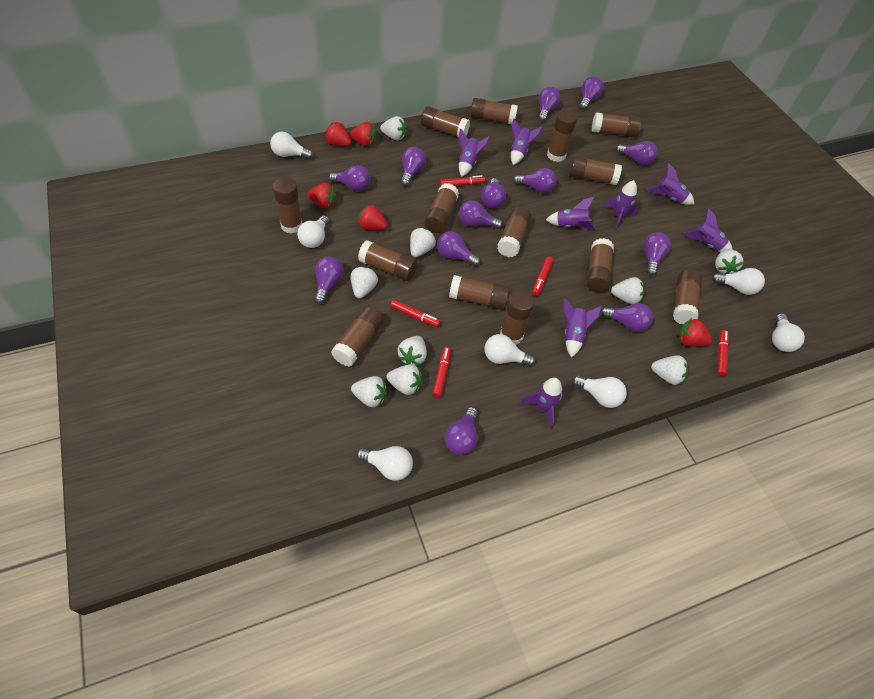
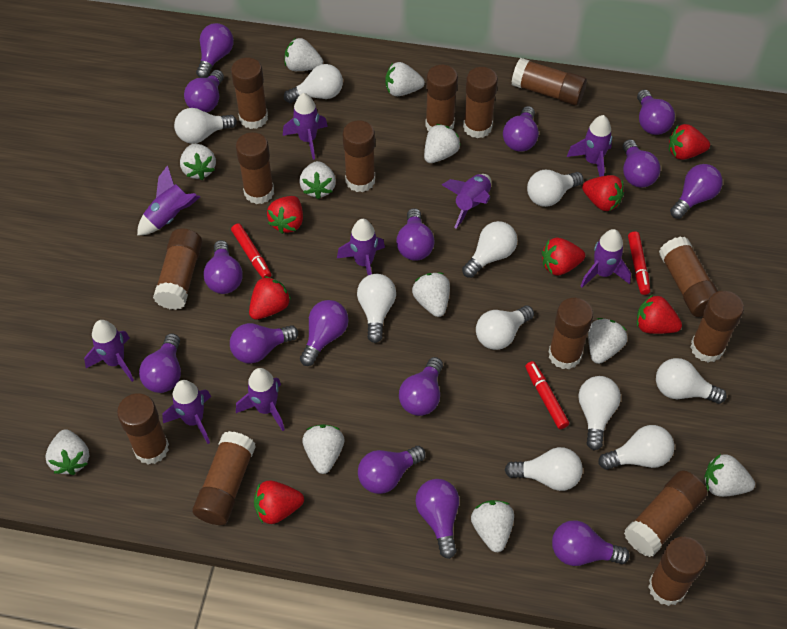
purple light bulb: 13 -> 15
purple rocket: 8 -> 9
red marker: 5 -> 3
red strawberry: 5 -> 7
white light bulb: 7 -> 10
white strawberry: 9 -> 11

